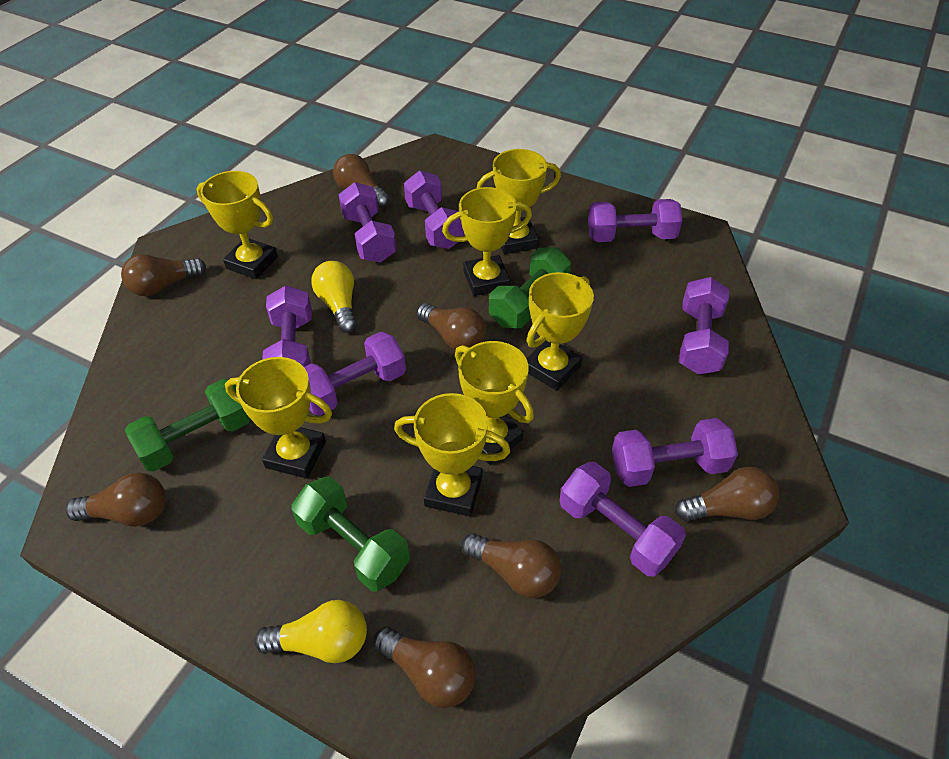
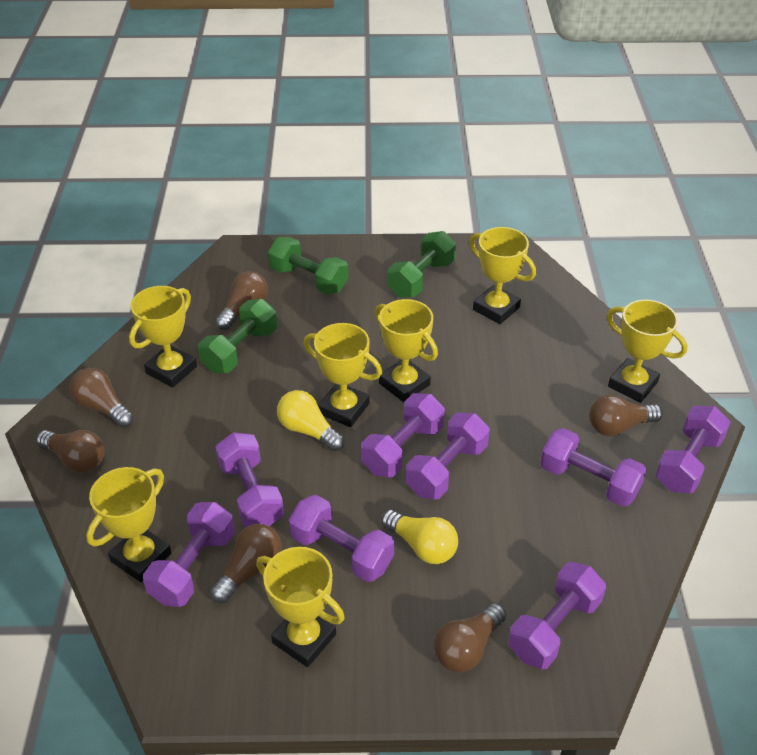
brown light bulb: 7 -> 6

